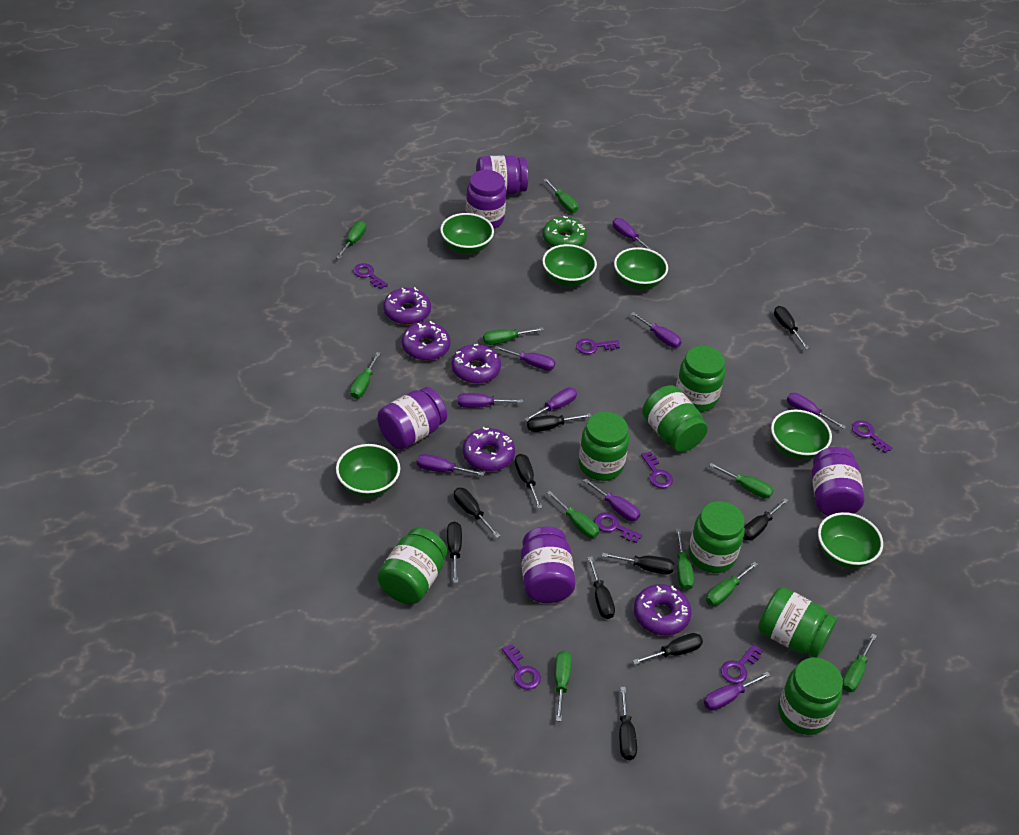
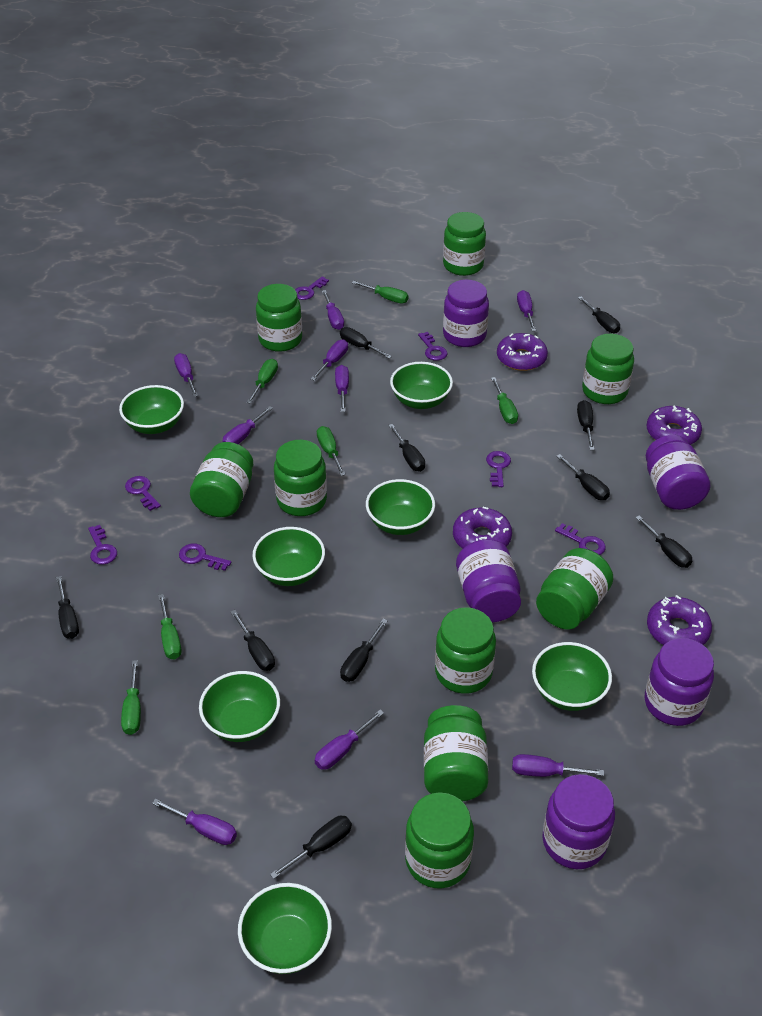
green bowl: 6 -> 7
green donut: 1 -> 0
green jar: 7 -> 9
green screwdriver: 10 -> 6
purple donut: 5 -> 4

